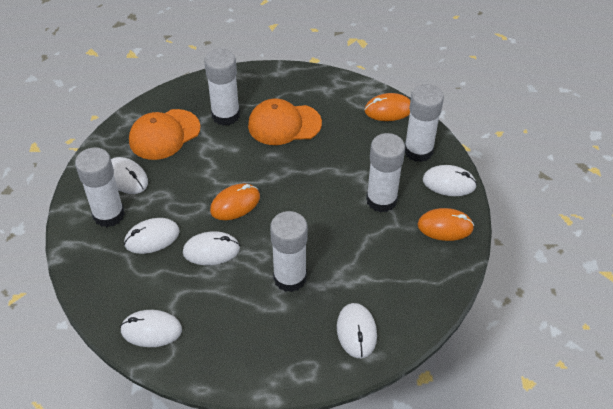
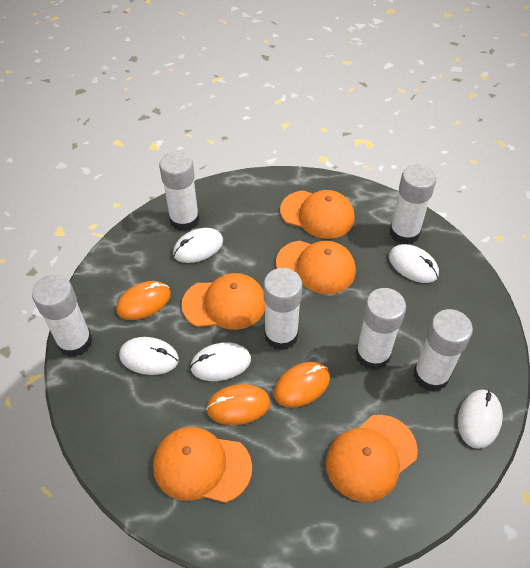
orange cap: 2 -> 5
white glue stick: 5 -> 6
white mouse: 6 -> 5

